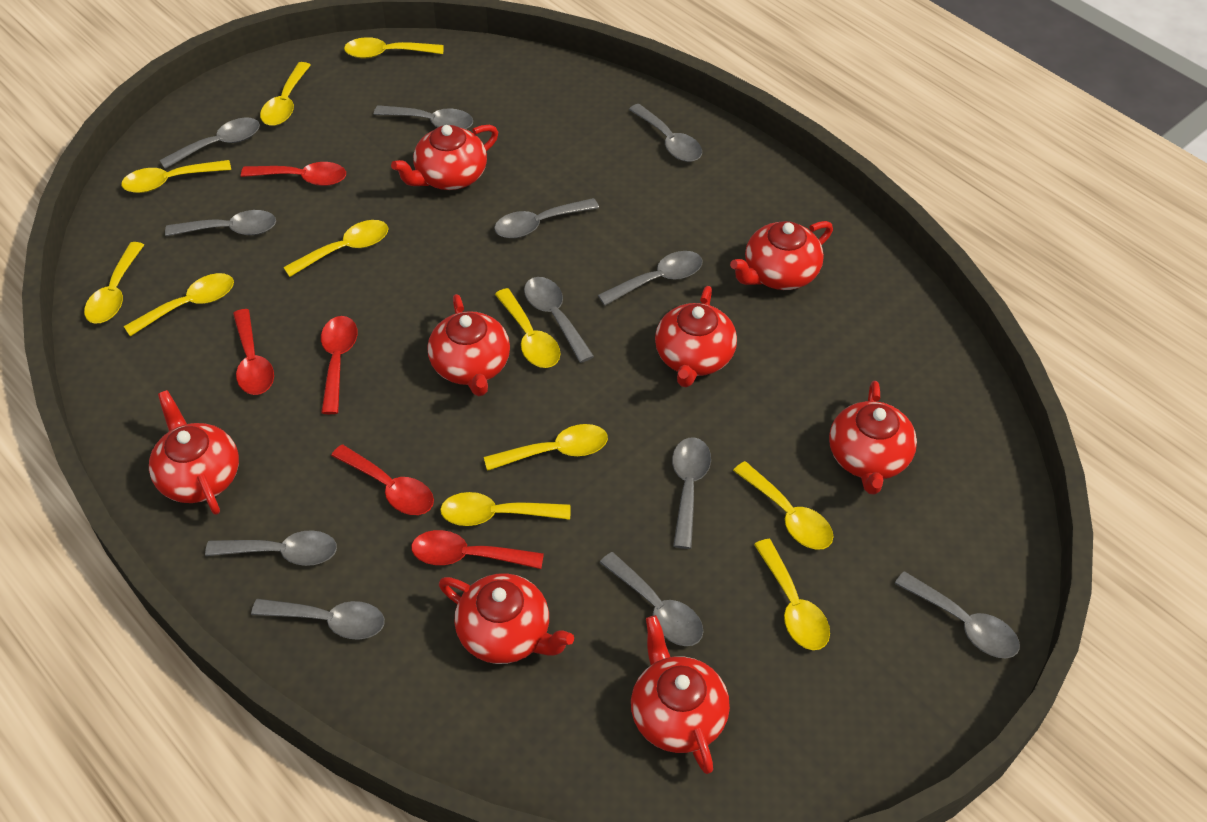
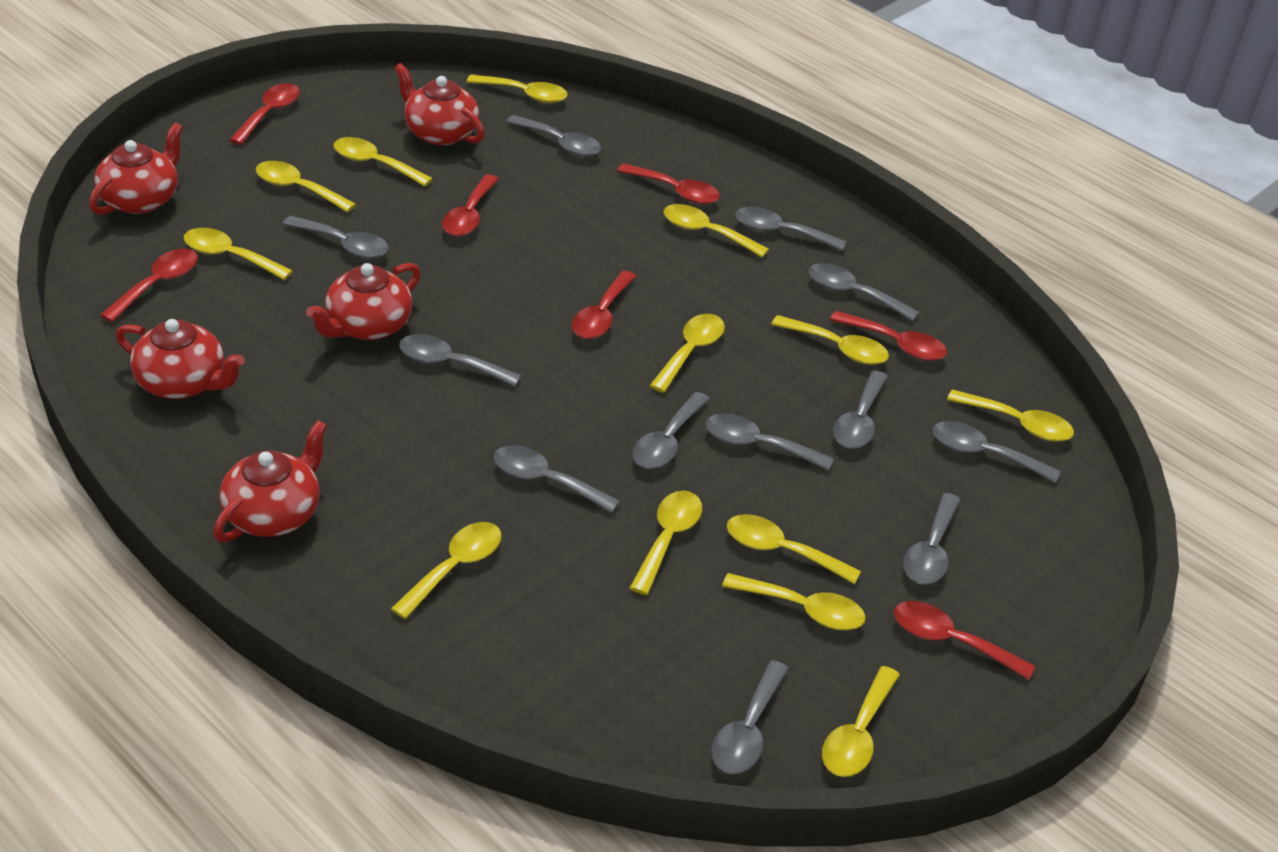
red spoon: 5 -> 7
red teapot: 8 -> 5
yellow spoon: 11 -> 13

